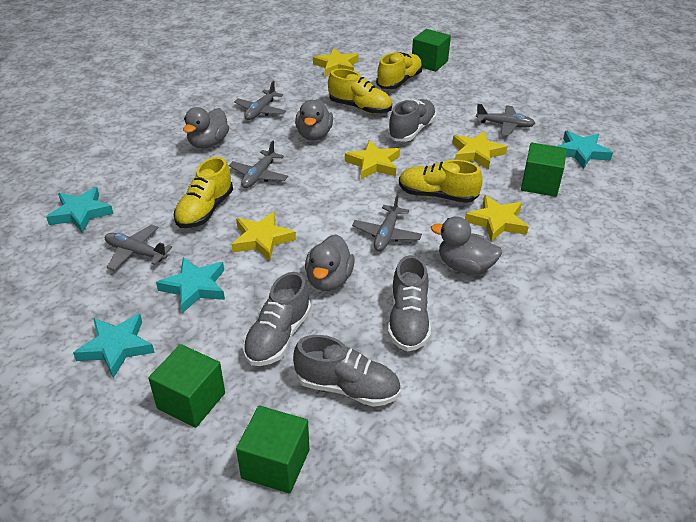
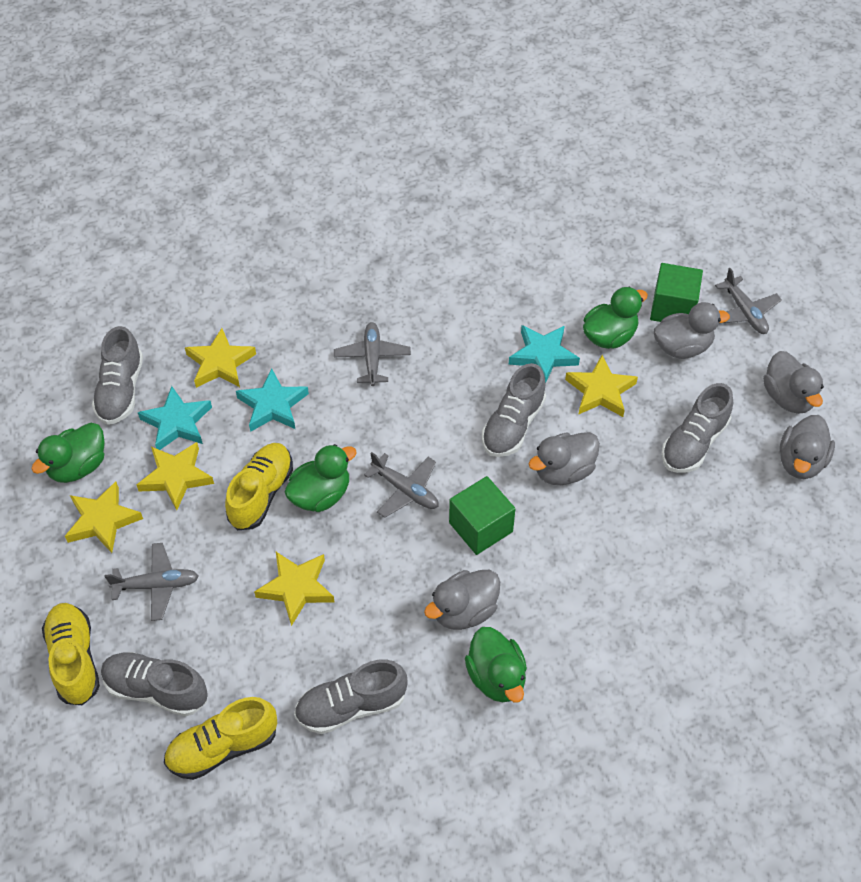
green cube: 4 -> 2
green duck: 0 -> 4
grey duck: 4 -> 5
grey plane: 5 -> 4
grey shoe: 4 -> 5
turquoise star: 4 -> 3
yellow shoe: 4 -> 3

